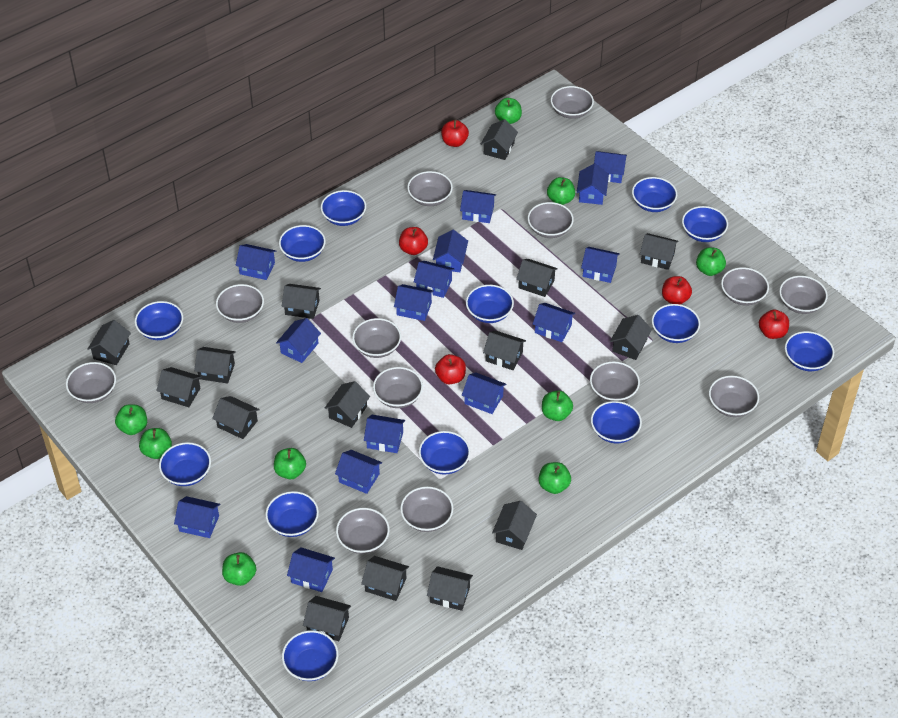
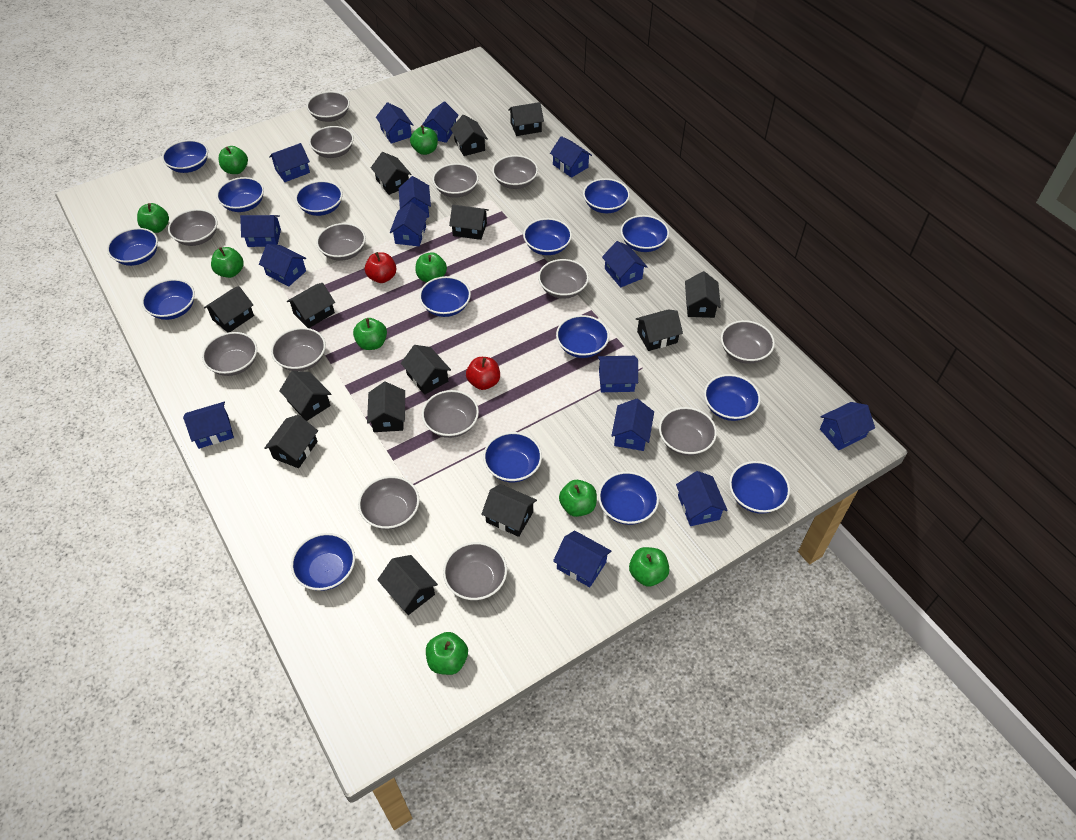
black house: 15 -> 14
blue bowl: 13 -> 15
grey bowl: 13 -> 14
red apple: 5 -> 2

